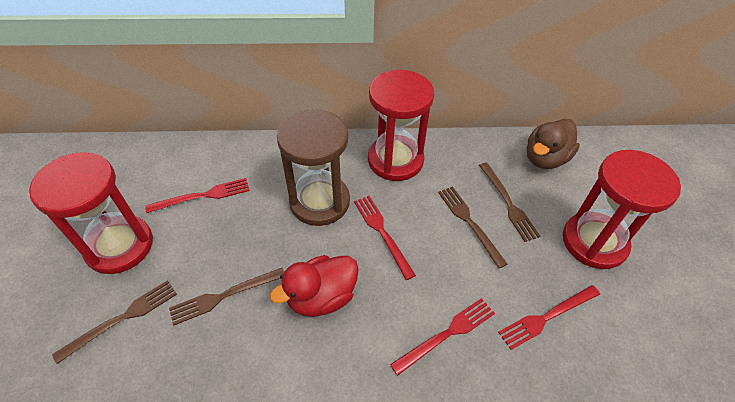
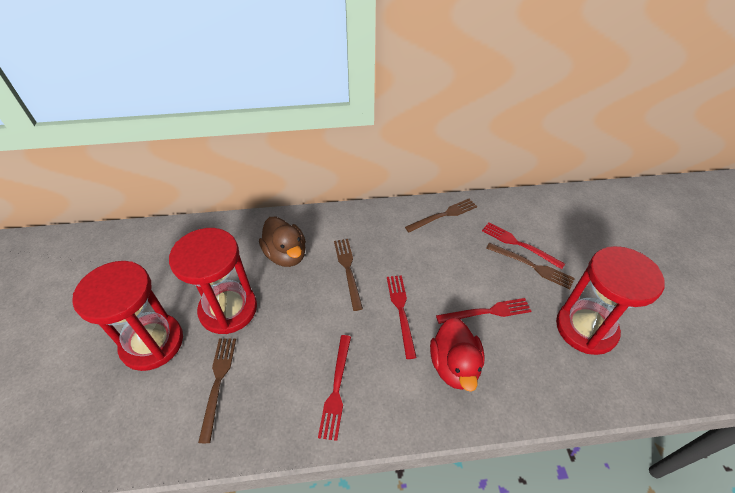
brown hourglass: 1 -> 0

